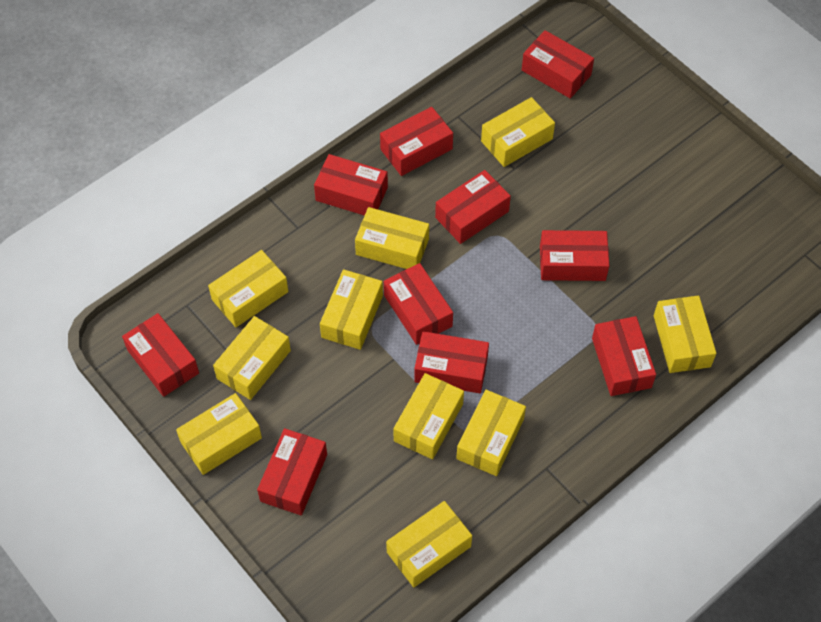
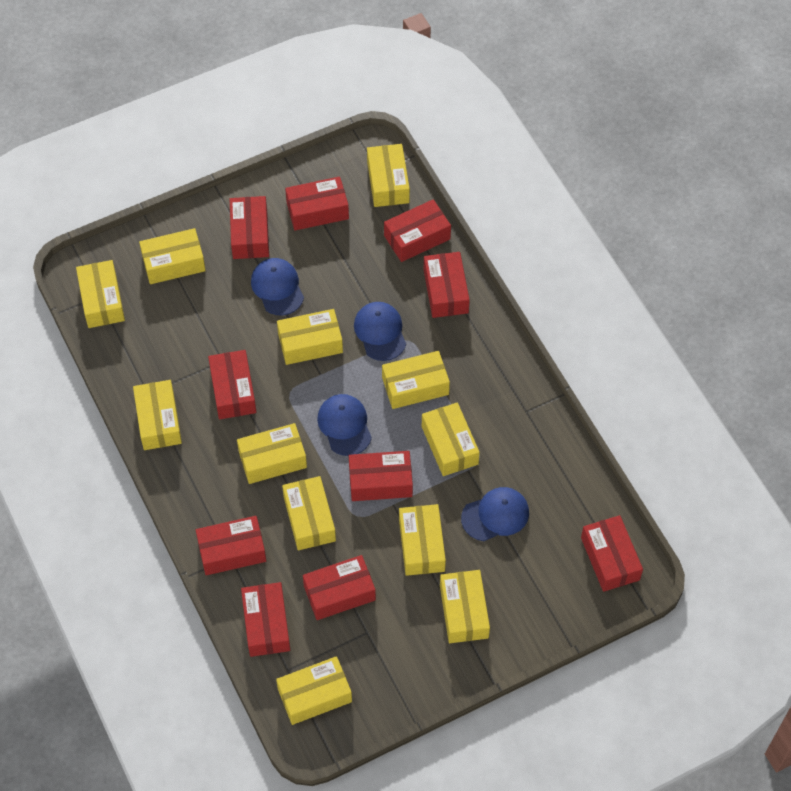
blue cap: 0 -> 4
yellow box: 10 -> 12

